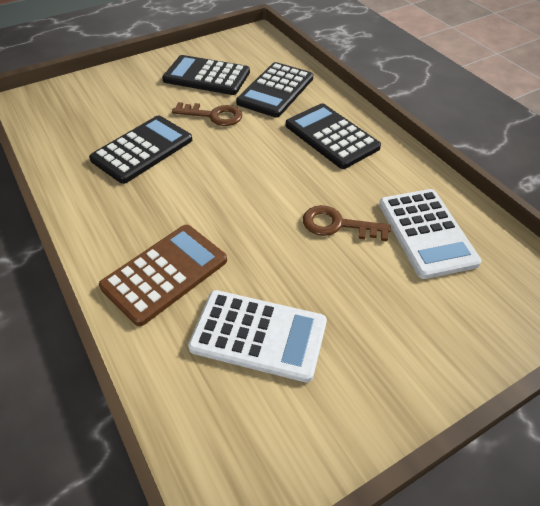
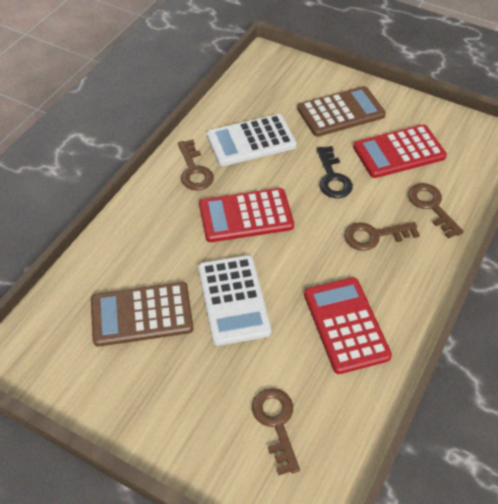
black calculator: 4 -> 0
black key: 0 -> 1
brown calculator: 1 -> 2
brown key: 2 -> 4
red calculator: 0 -> 3

